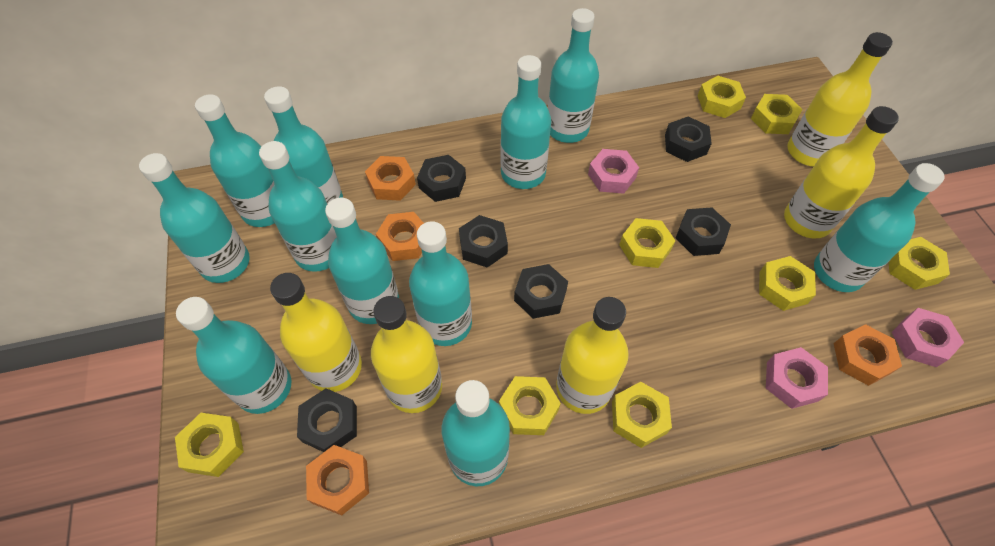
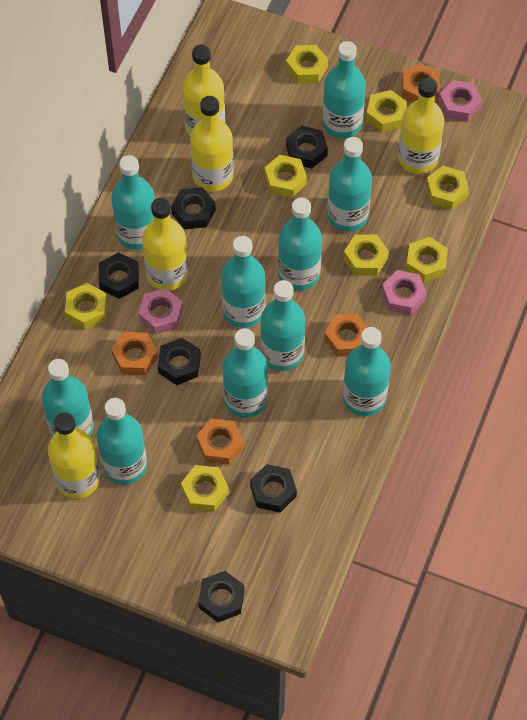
turquoise bottle: 11 -> 10

